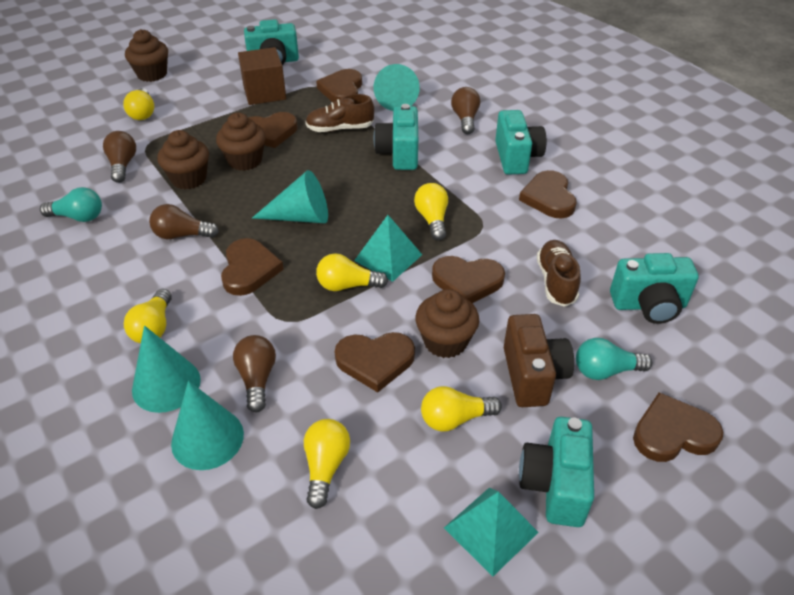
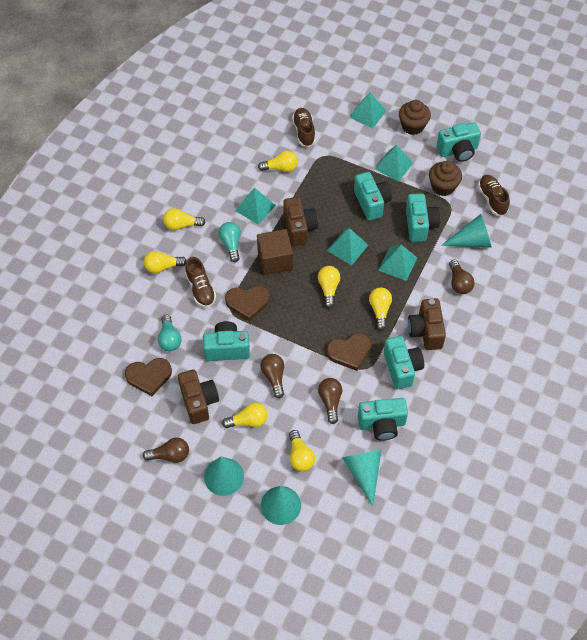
brown camera: 1 -> 3
brown cupcake: 4 -> 2
brown heart: 7 -> 3
brown shoe: 2 -> 3
turquoise camera: 5 -> 6
turquoise pyramid: 2 -> 5
yellow light bulb: 6 -> 7

